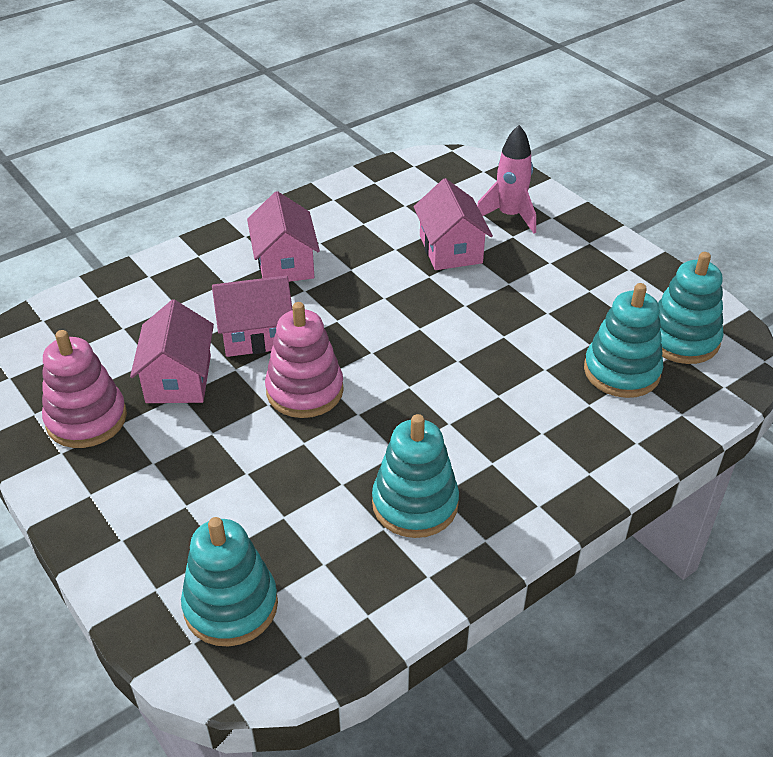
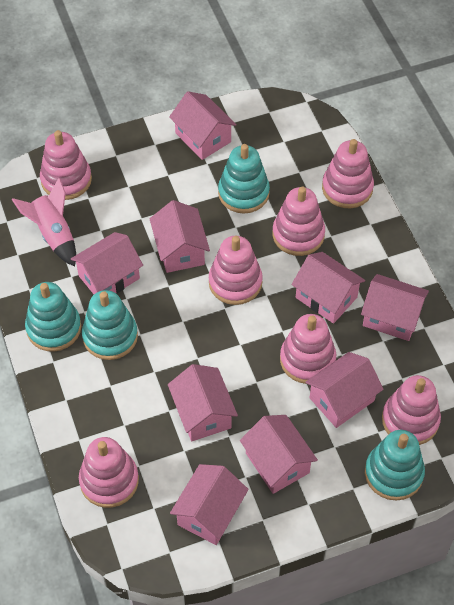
pink house: 4 -> 9
pink stacking toy: 2 -> 7

